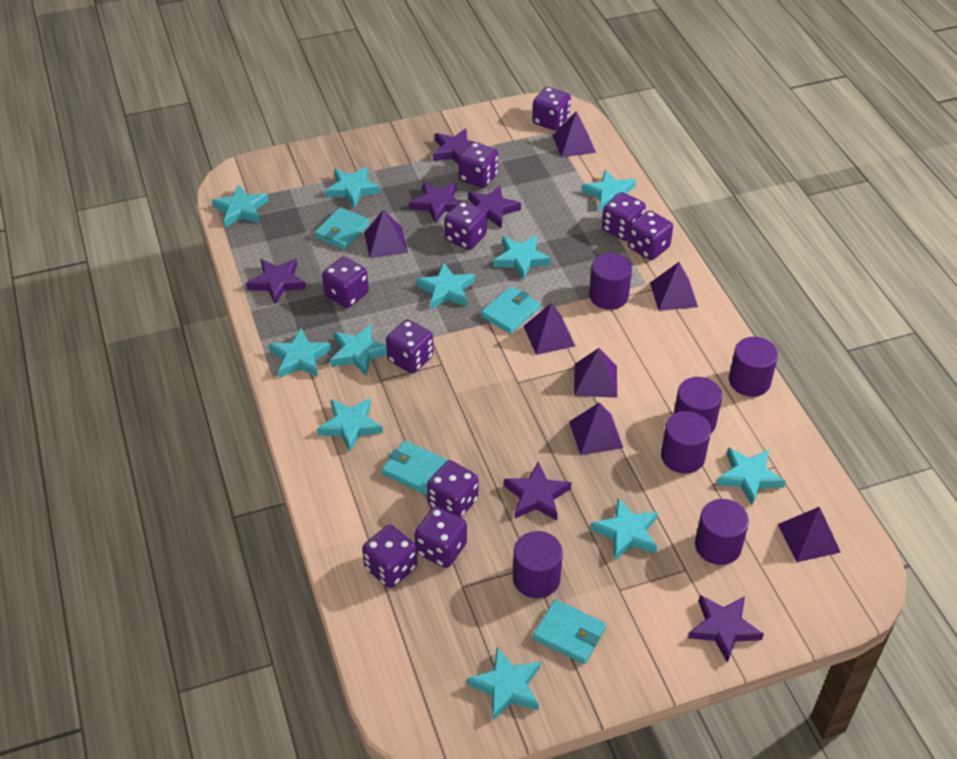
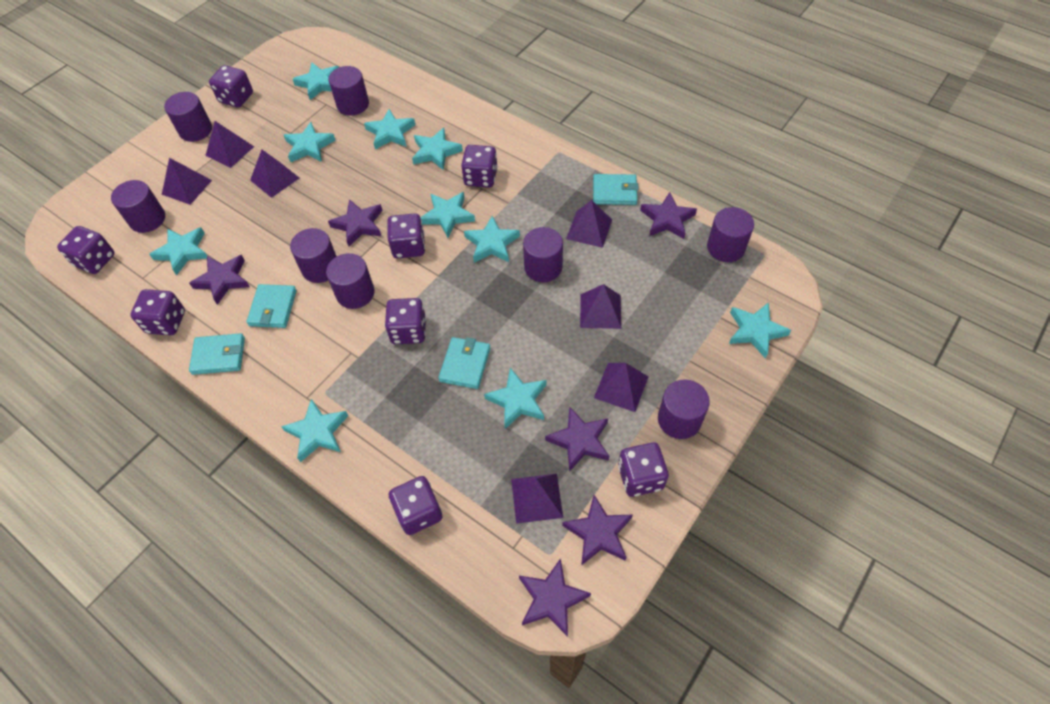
purple cylinder: 6 -> 8
purple dice: 10 -> 8
turquoise star: 11 -> 10

